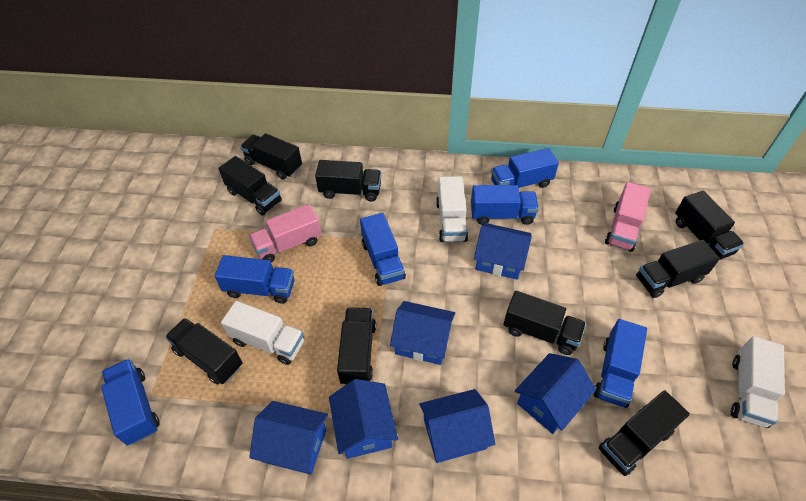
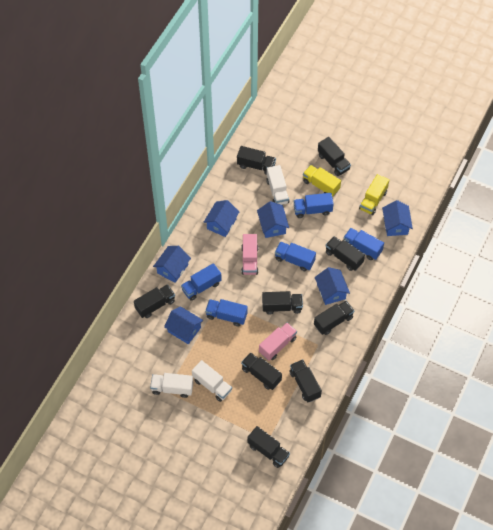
blue truck: 6 -> 5
yellow truck: 0 -> 2

